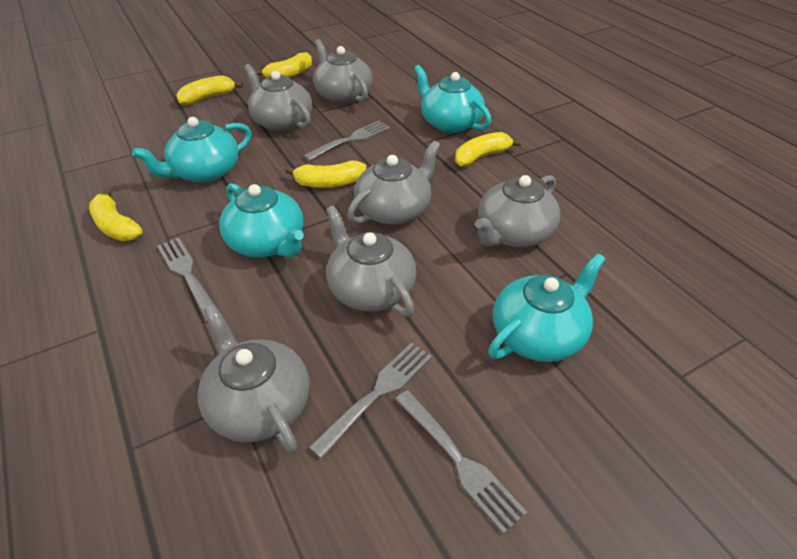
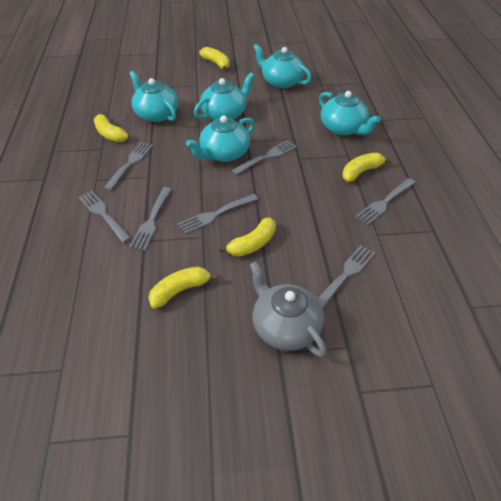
grey fork: 4 -> 7
grey teapot: 6 -> 1
turquoise teapot: 4 -> 5

